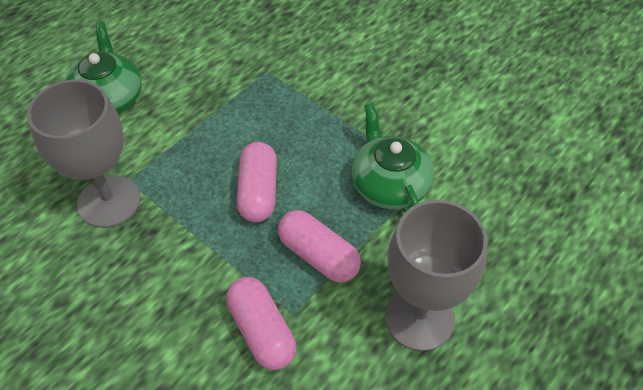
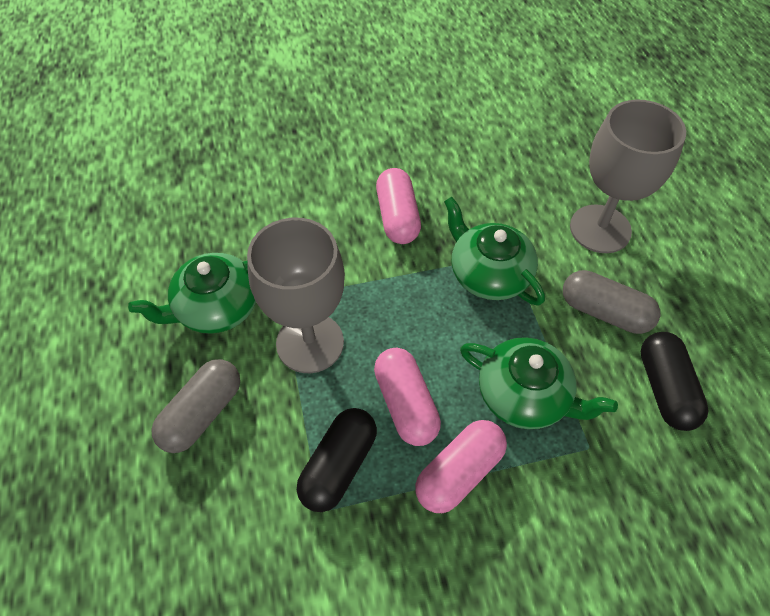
black capsule: 0 -> 2
green teapot: 2 -> 3
grey capsule: 0 -> 2

